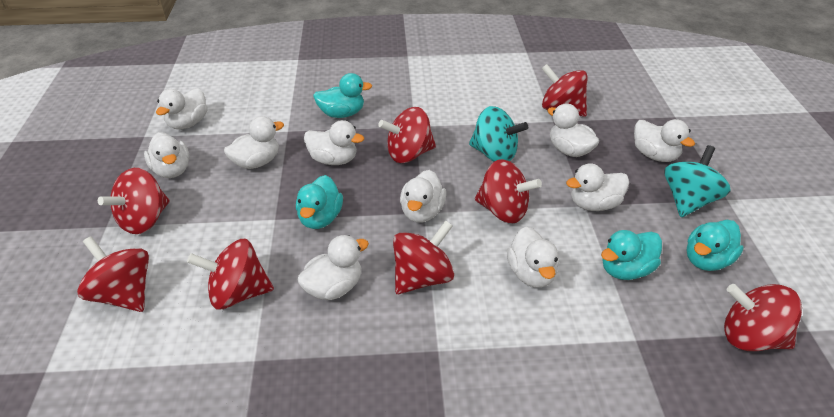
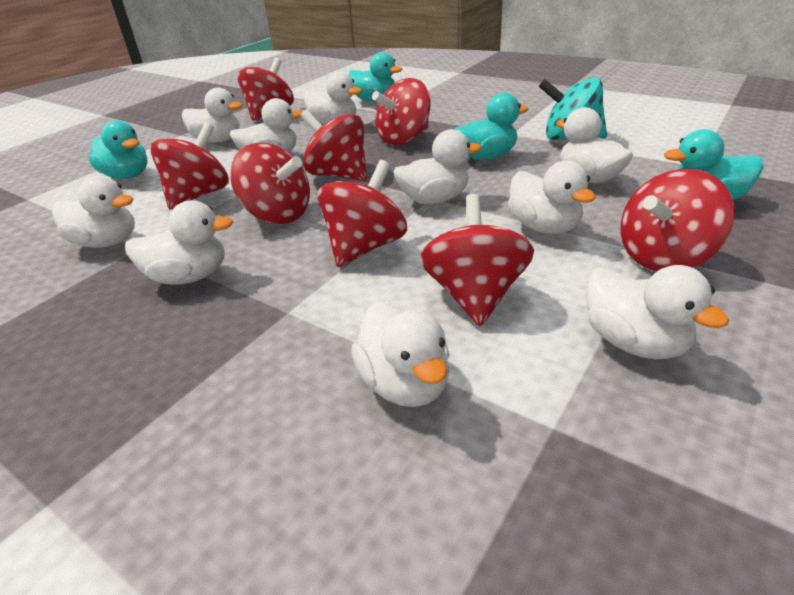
turquoise spinning top: 2 -> 1

